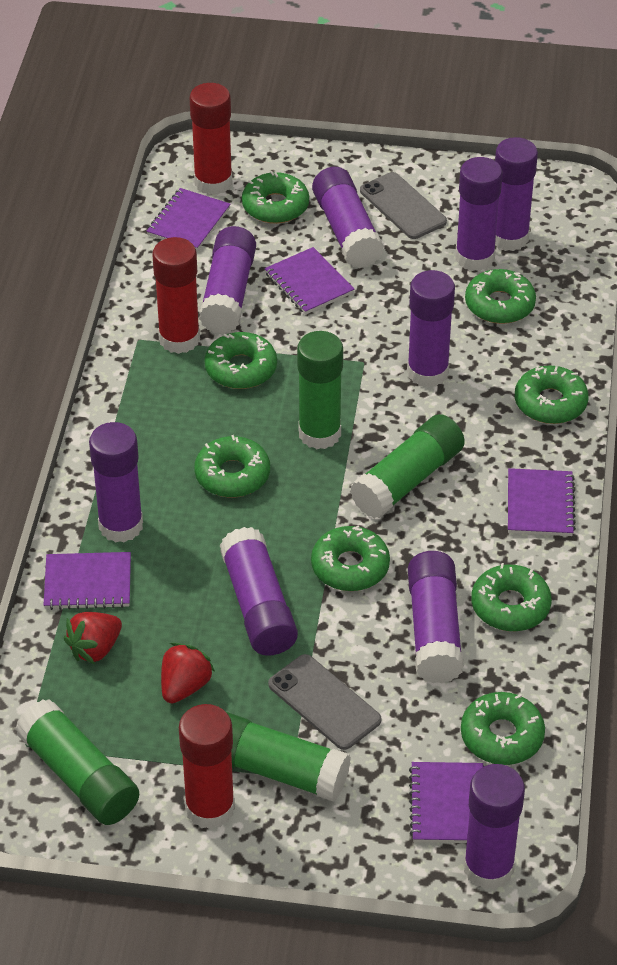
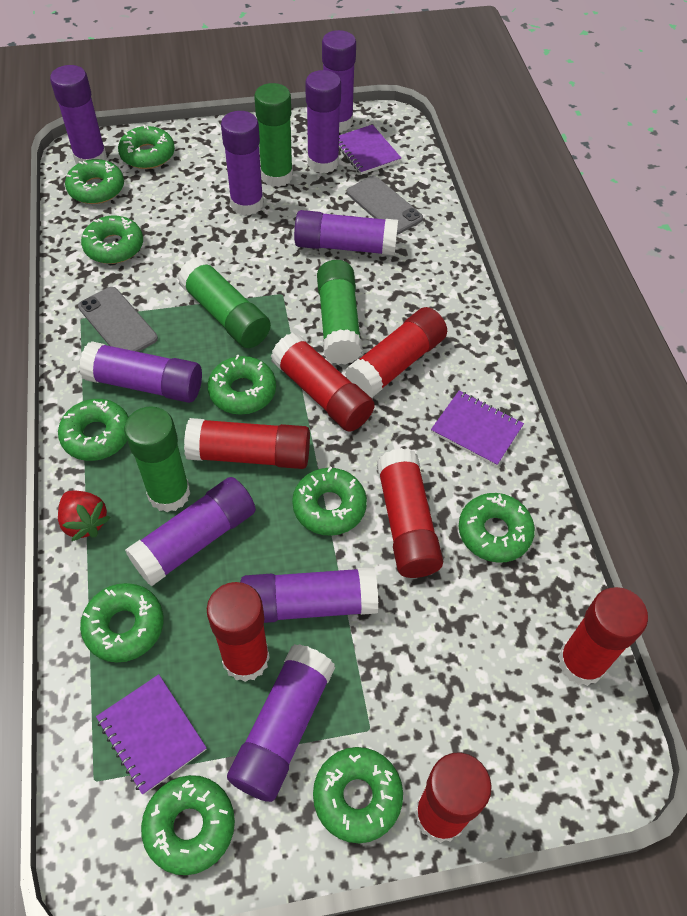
green donut: 8 -> 10
purple notebook: 5 -> 3
red glue stick: 3 -> 7
red strawberry: 2 -> 1

